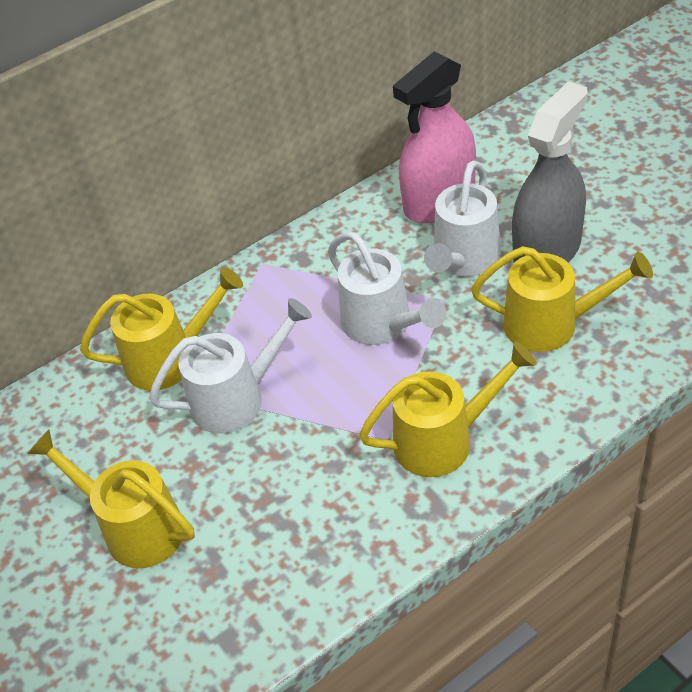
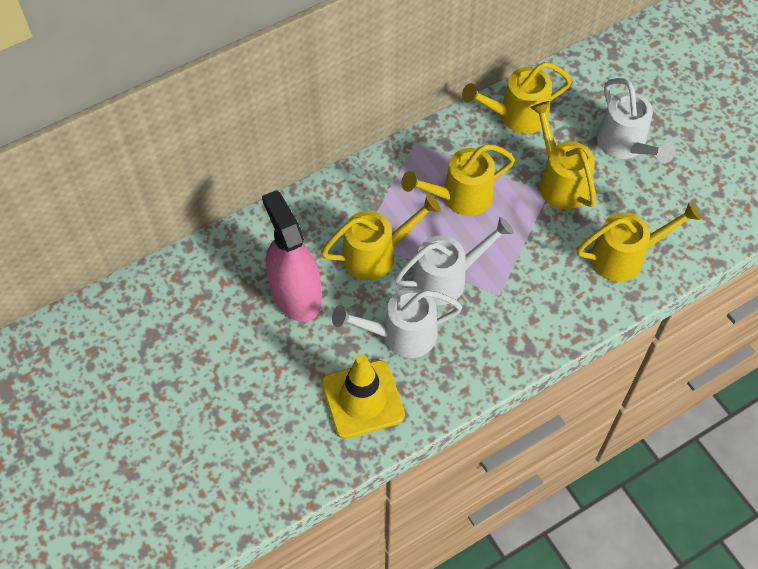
grey spray bottle: 1 -> 0
yellow traffic cone: 0 -> 1
yellow watering can: 4 -> 5

